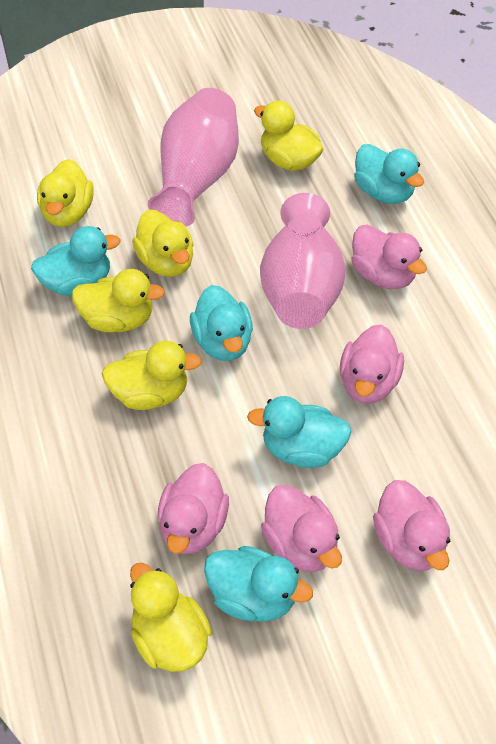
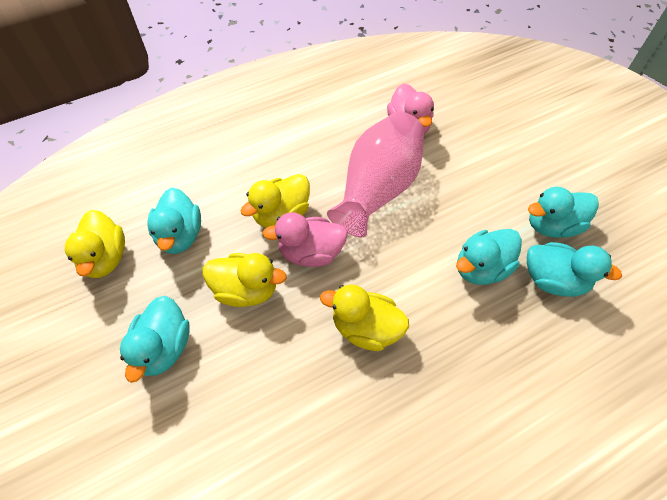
pink duck: 5 -> 2
pink vase: 2 -> 1
yellow duck: 6 -> 4

